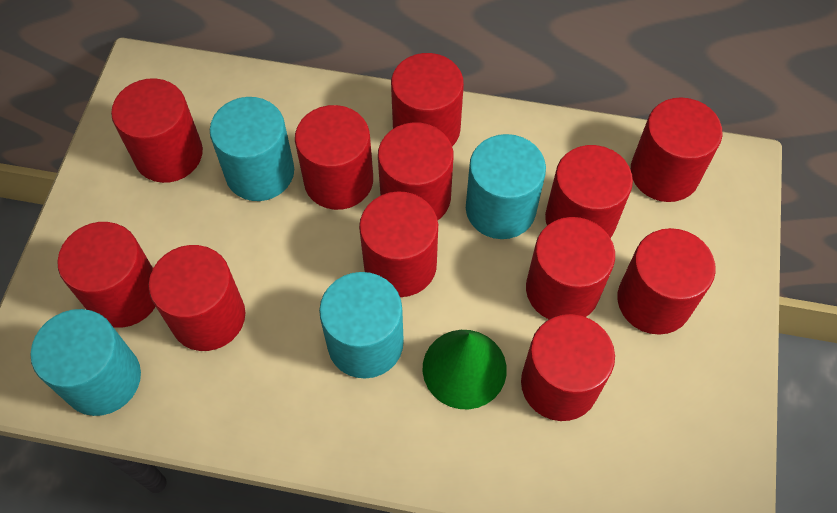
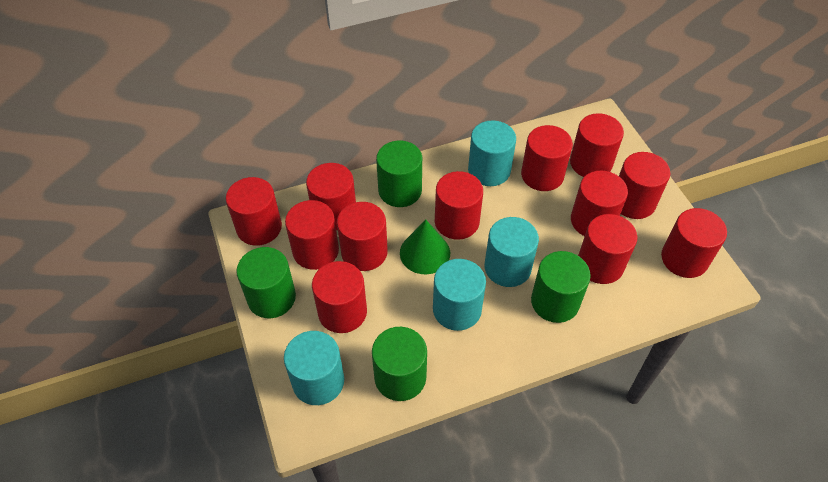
green cylinder: 0 -> 4

